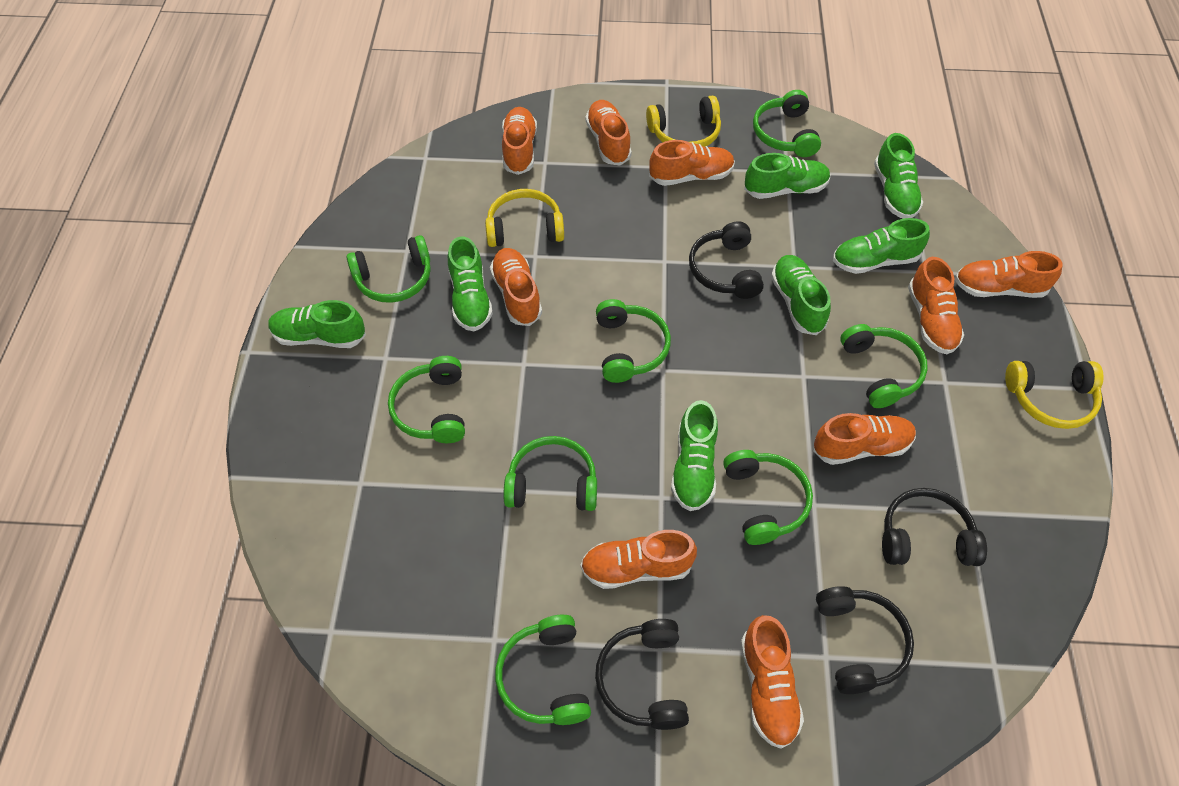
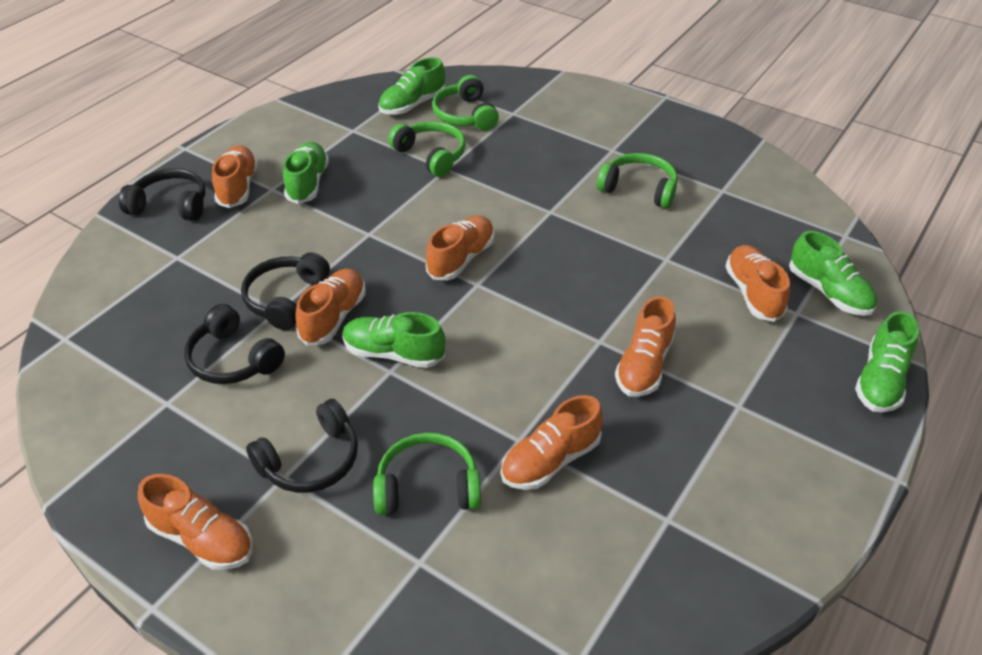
green headphones: 8 -> 4
green shoe: 7 -> 5
orange shoe: 9 -> 7
yellow headphones: 3 -> 0

